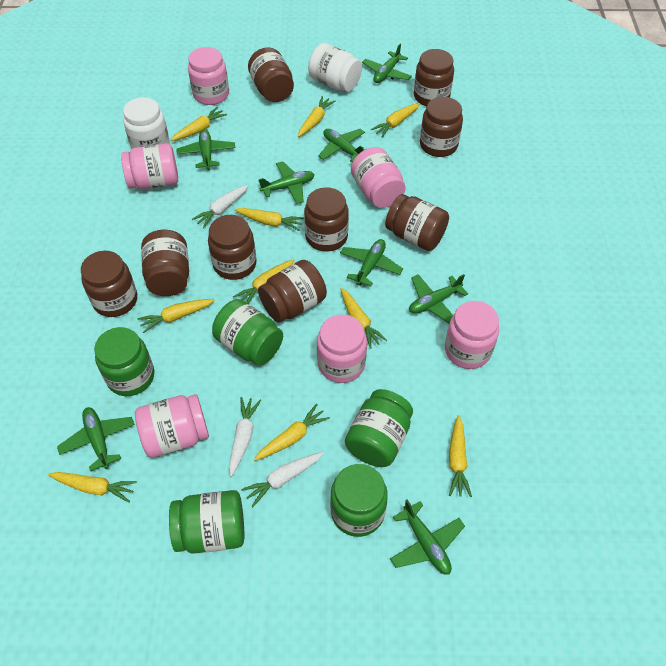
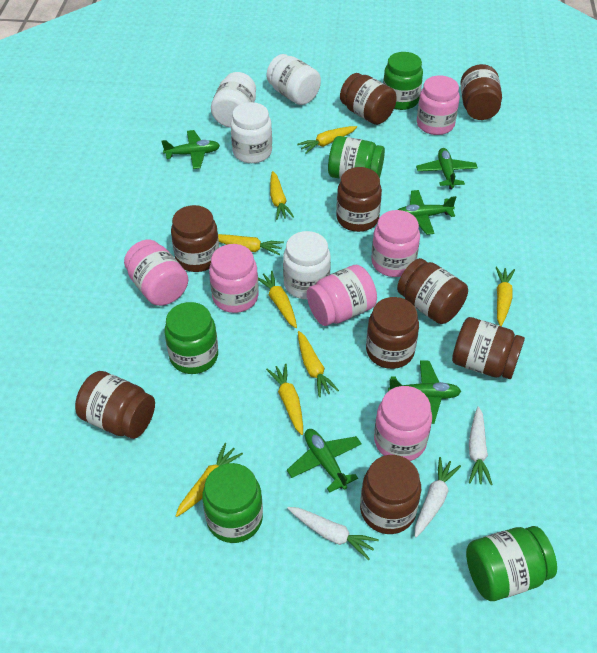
green plane: 8 -> 5
white jar: 2 -> 4
yellow carrot: 10 -> 8

